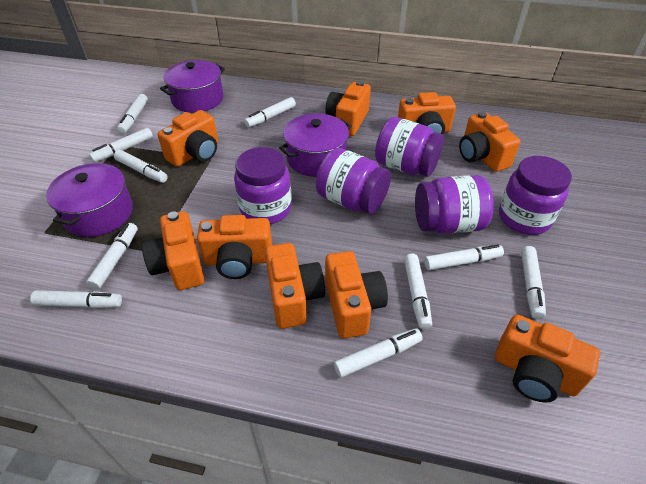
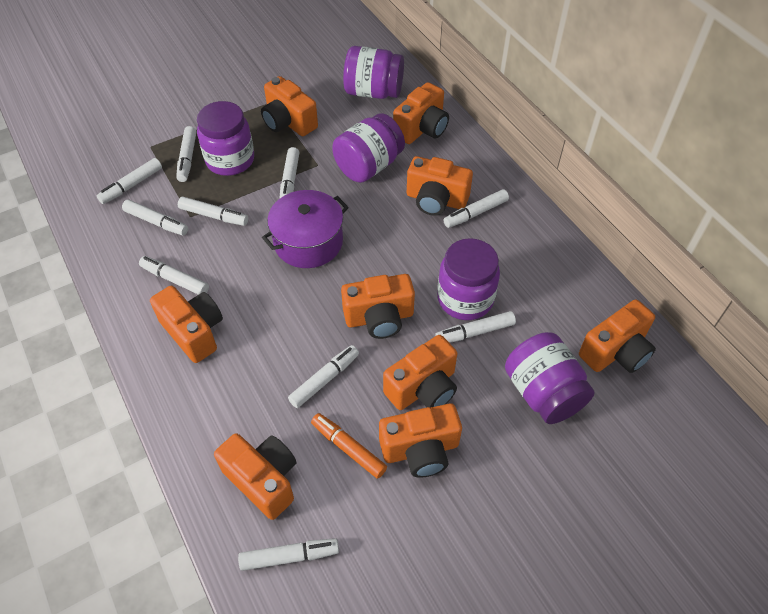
orange marker: 0 -> 1
purple pot: 3 -> 1

